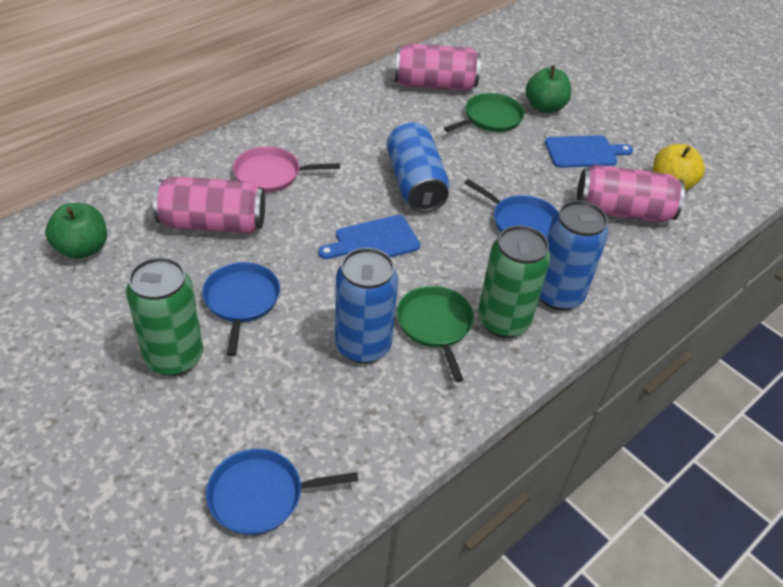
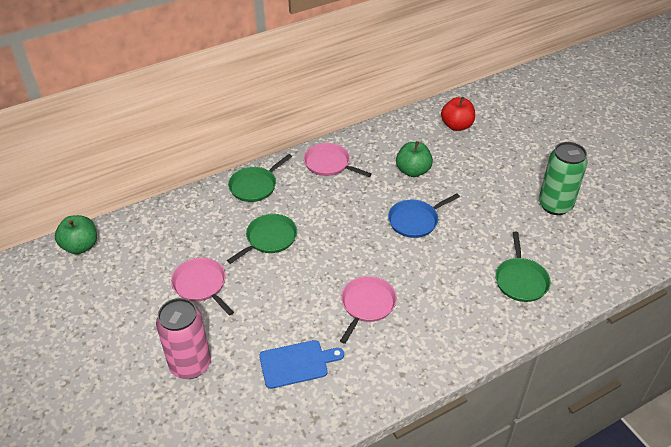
blue can: 3 -> 0
blue cutting board: 2 -> 1
blue pan: 3 -> 1
green can: 2 -> 1
green pan: 2 -> 3
pink can: 3 -> 1
pink pan: 1 -> 3
red apple: 0 -> 1
yellow apple: 1 -> 0

